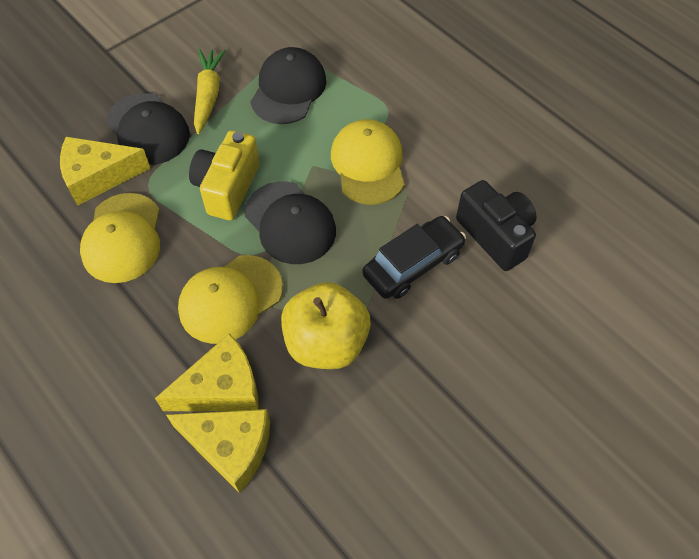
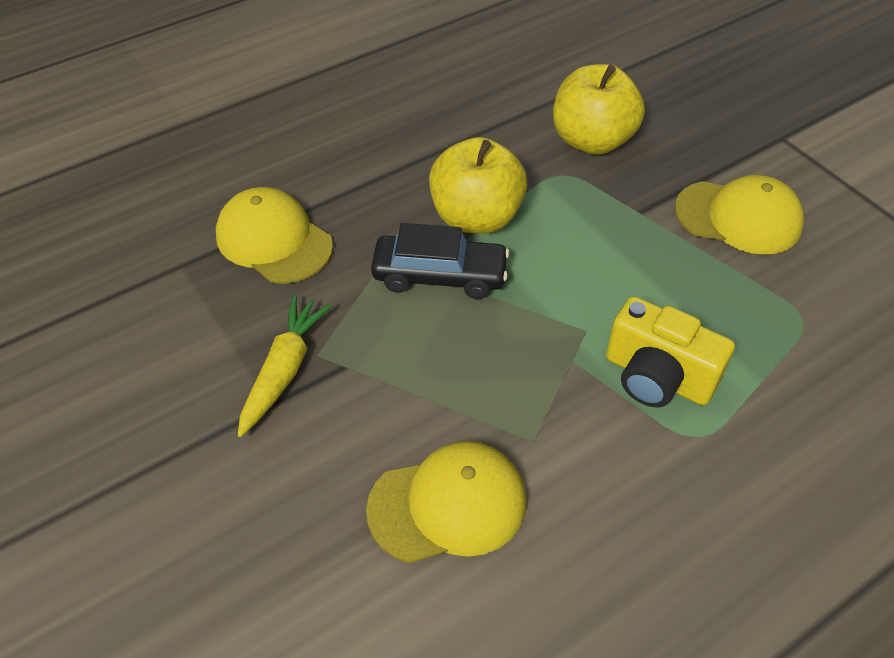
black camera: 1 -> 0
black cap: 3 -> 0
yellow apple: 1 -> 2
yellow cheese: 3 -> 0

